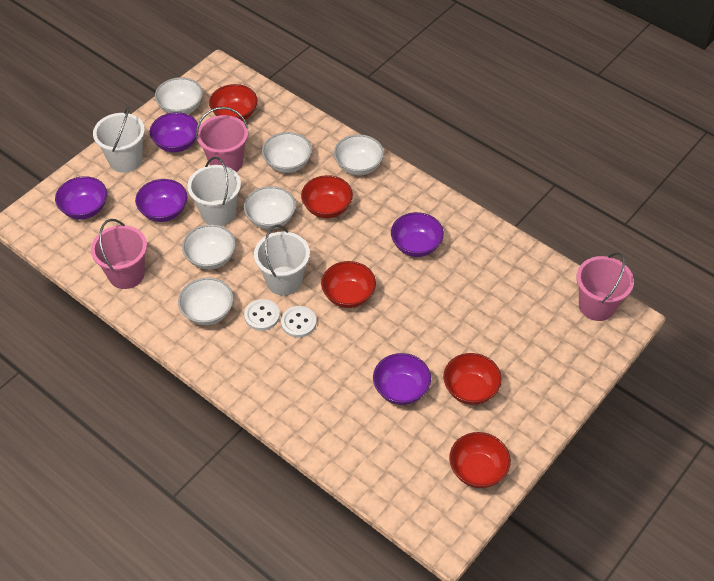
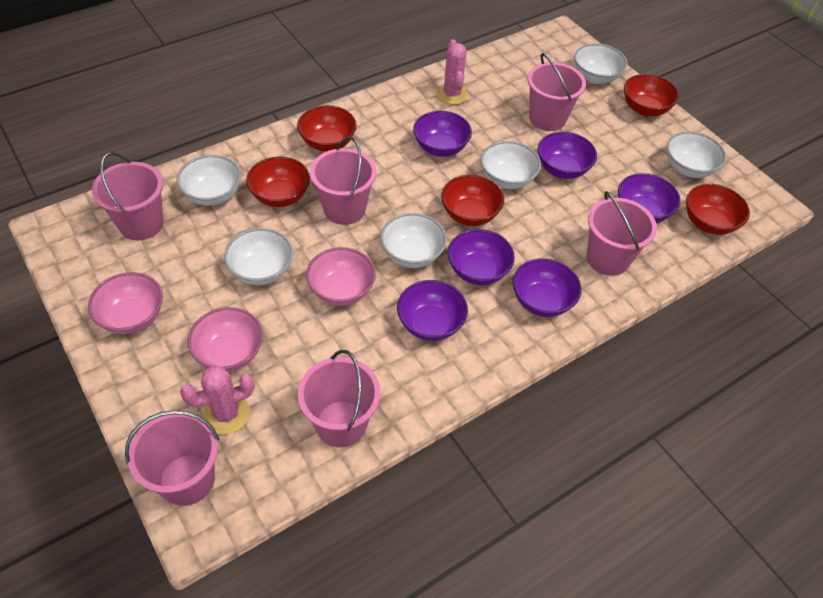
pink bowl: 0 -> 3
pink bucket: 3 -> 6
pink cactus: 0 -> 2
purple bowl: 5 -> 6
white bucket: 3 -> 0
white button: 2 -> 0

